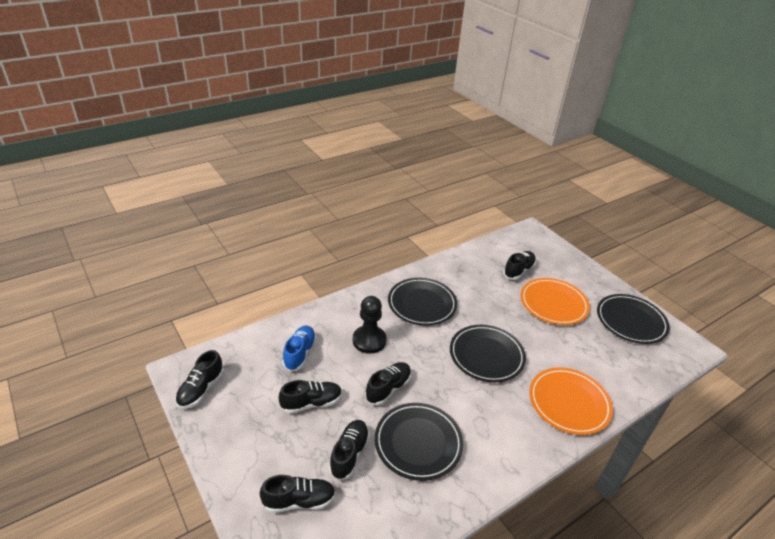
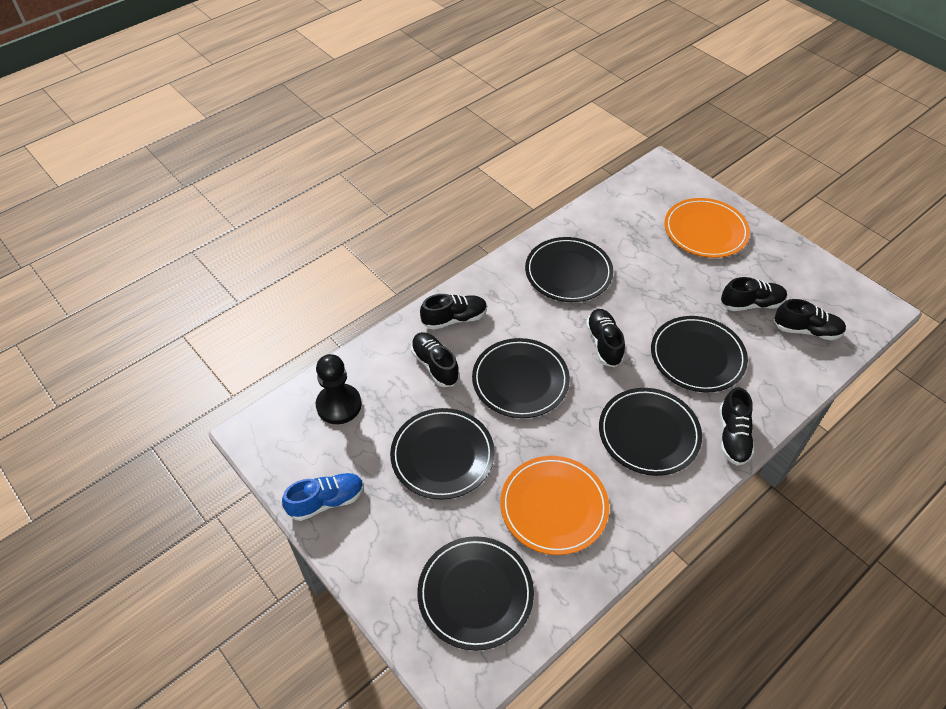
black plate: 4 -> 6

